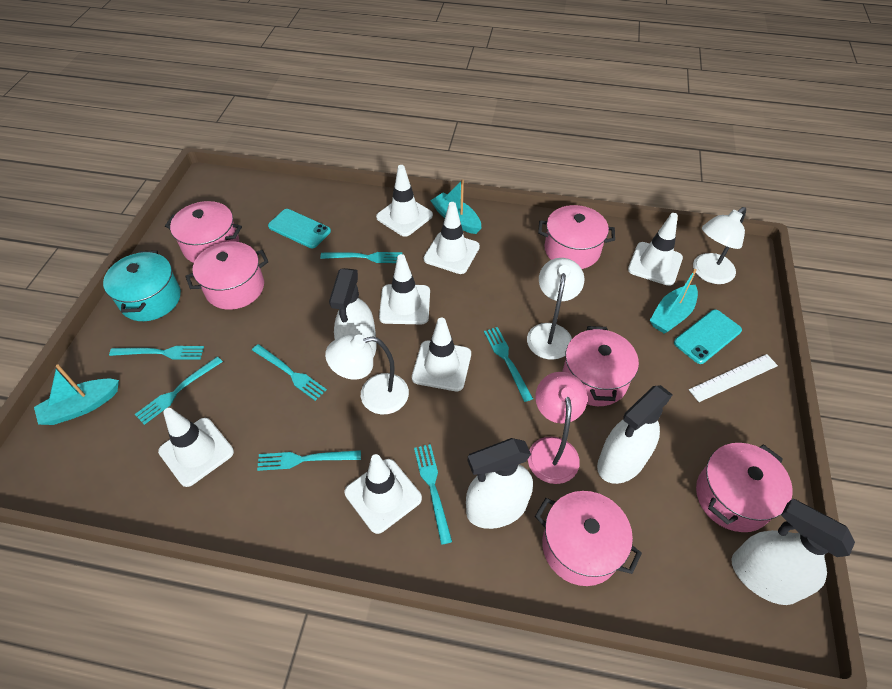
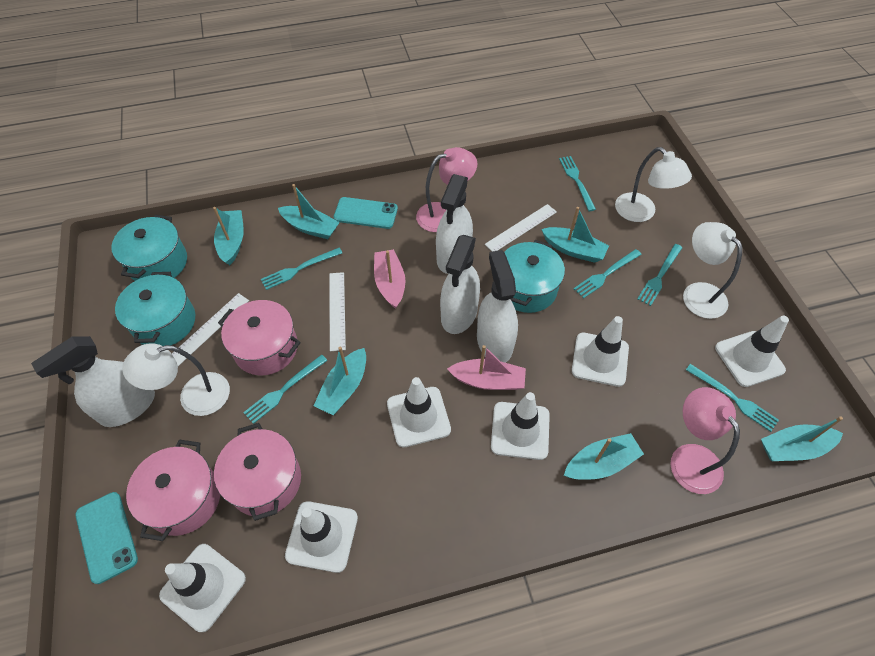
pink boat: 0 -> 2
pink lamp: 1 -> 2
pink pot: 6 -> 3
turquoise boat: 3 -> 6
turquoise fork: 7 -> 6
turquoise pot: 1 -> 3
white ruler: 1 -> 3
white traffic cone: 7 -> 6

